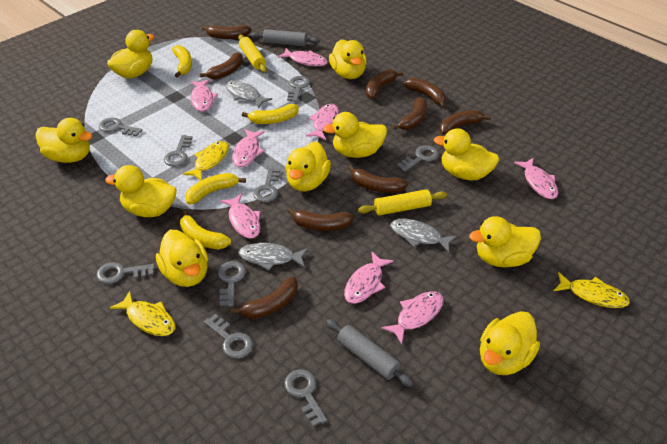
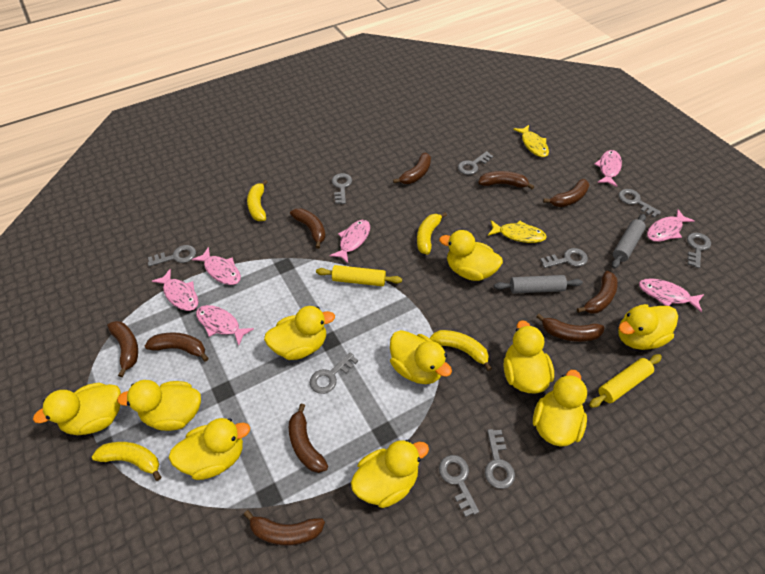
brown banana: 9 -> 10
grey fish: 3 -> 0
pink fish: 8 -> 7
yellow fish: 3 -> 2

